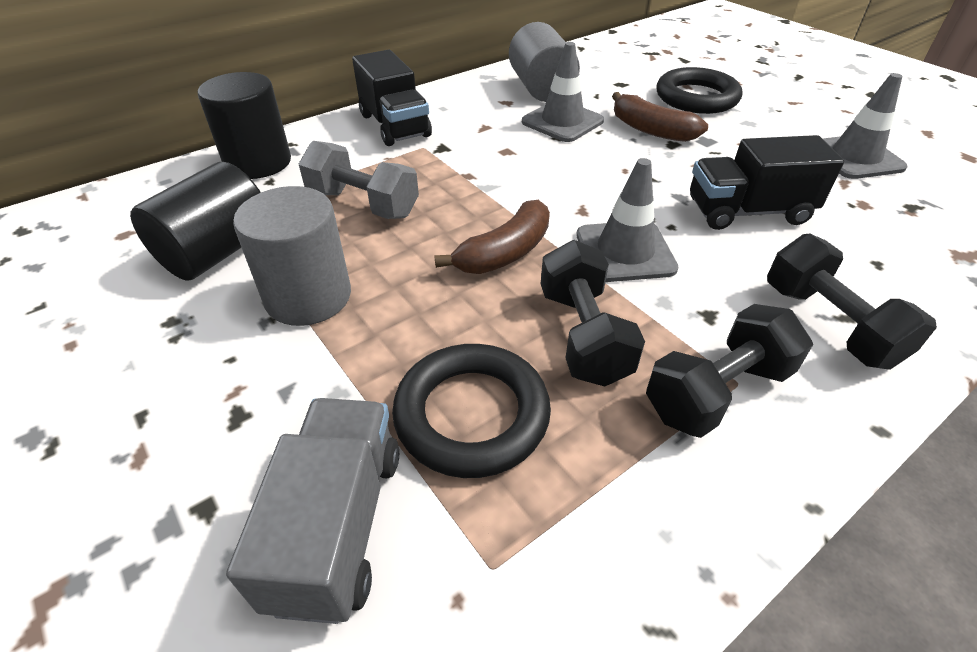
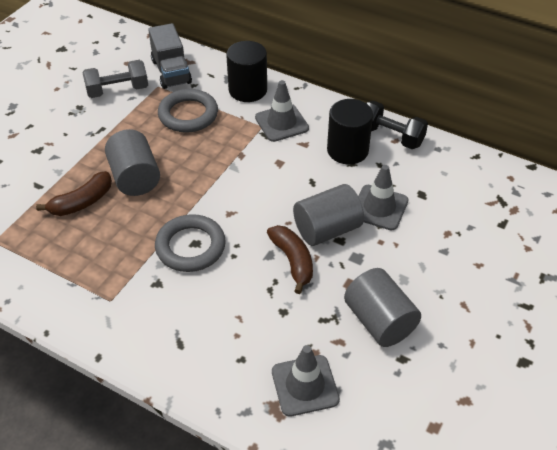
black dumbbell: 3 -> 1
black ring: 2 -> 0
black truck: 2 -> 0
grey cylinder: 2 -> 3
grey ring: 0 -> 2

